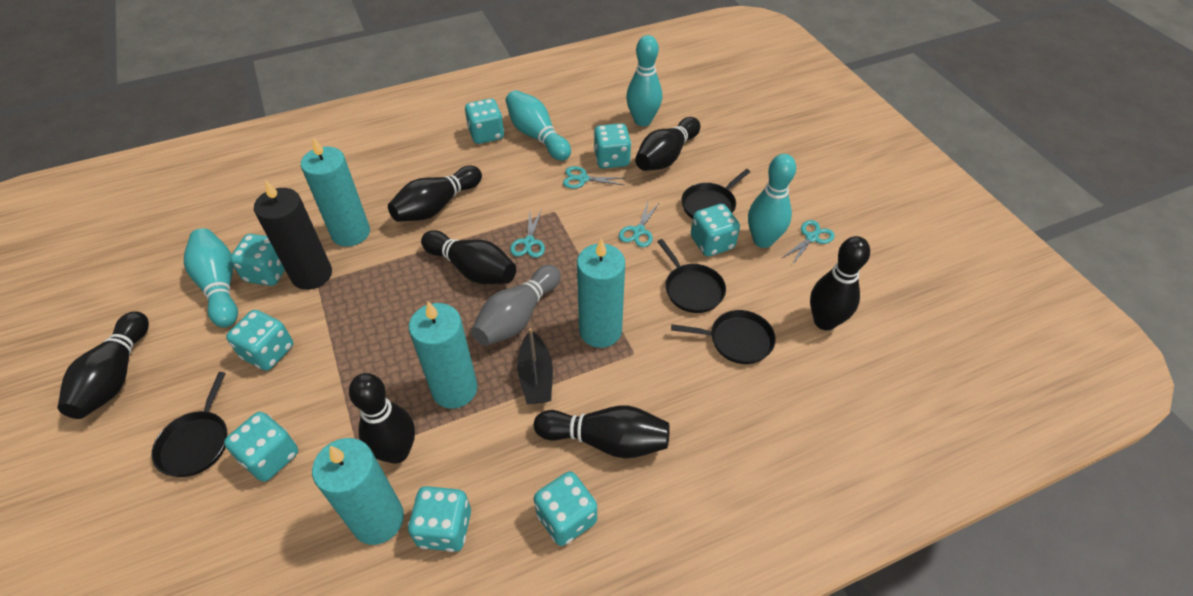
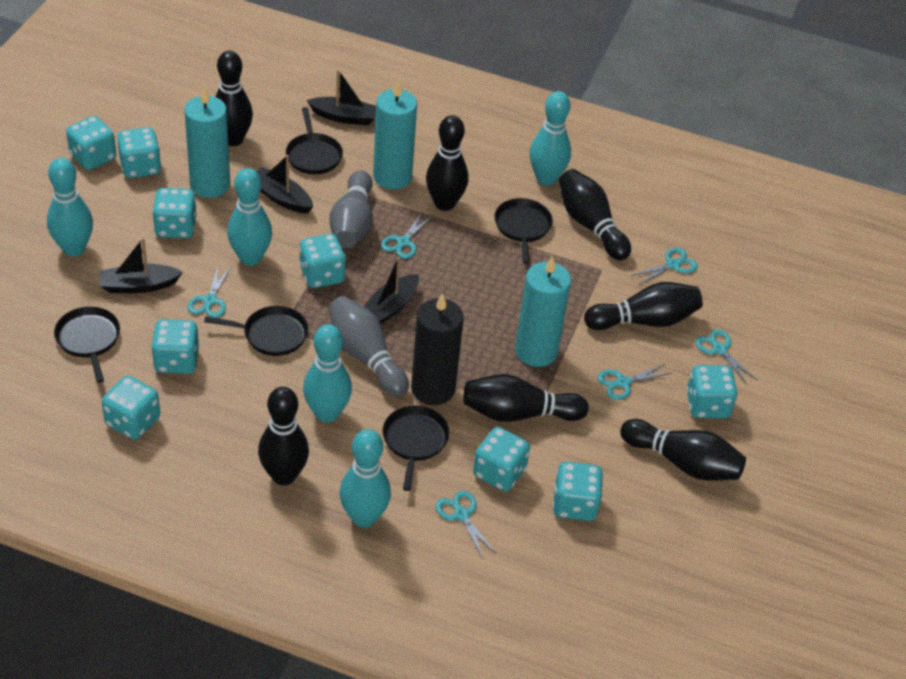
black boat: 1 -> 4
black pan: 4 -> 5
grey bowling pin: 1 -> 2
turquoise bowling pin: 4 -> 5
turquoise candle: 4 -> 3
turquoise dice: 8 -> 9
turquoise scissors: 4 -> 6

